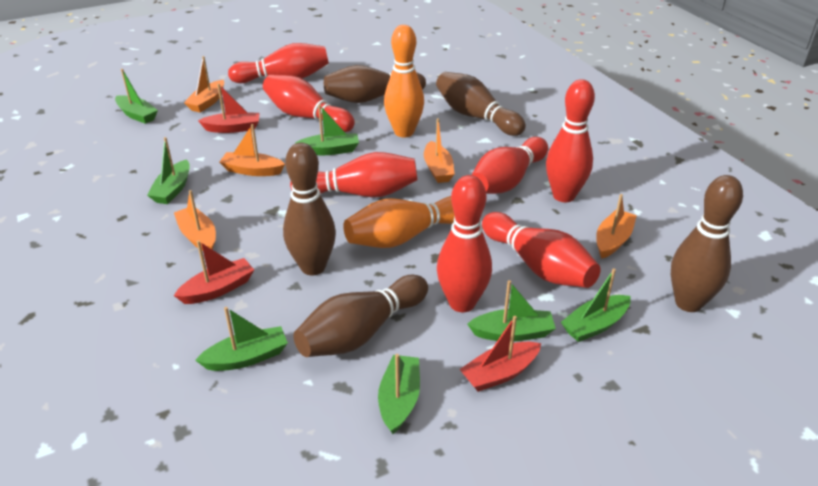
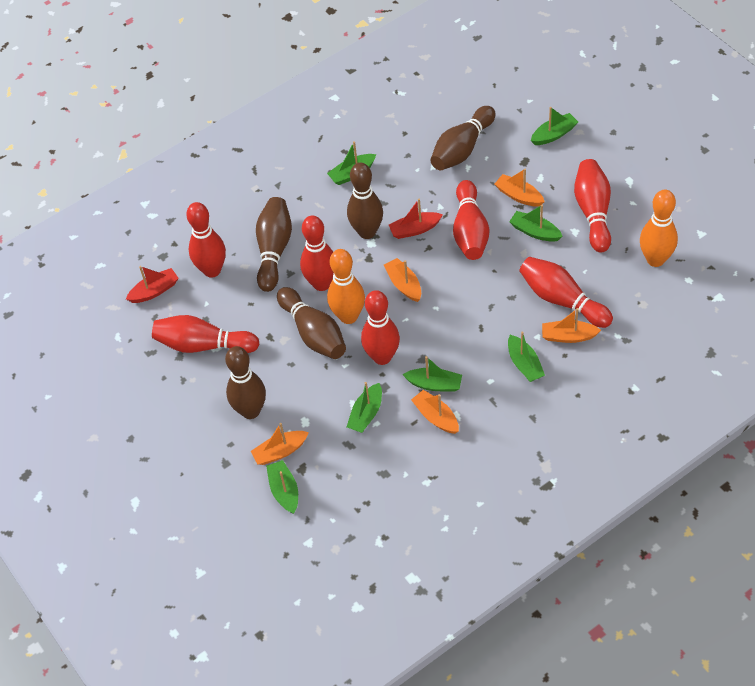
red boat: 3 -> 2

